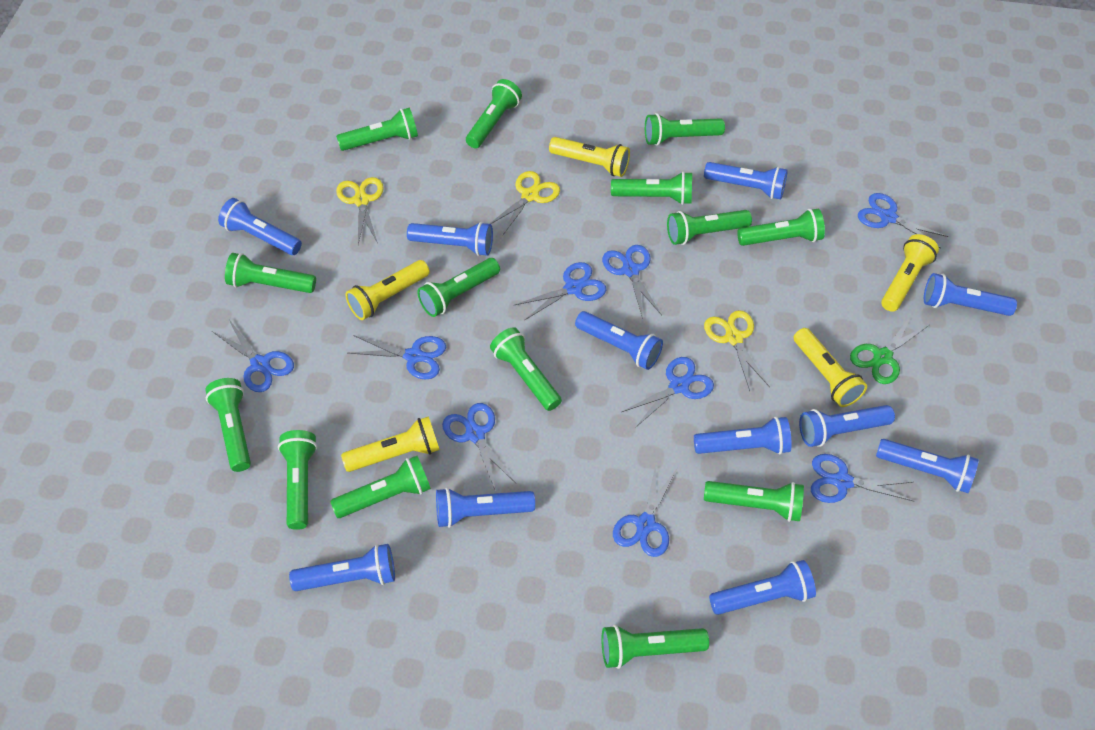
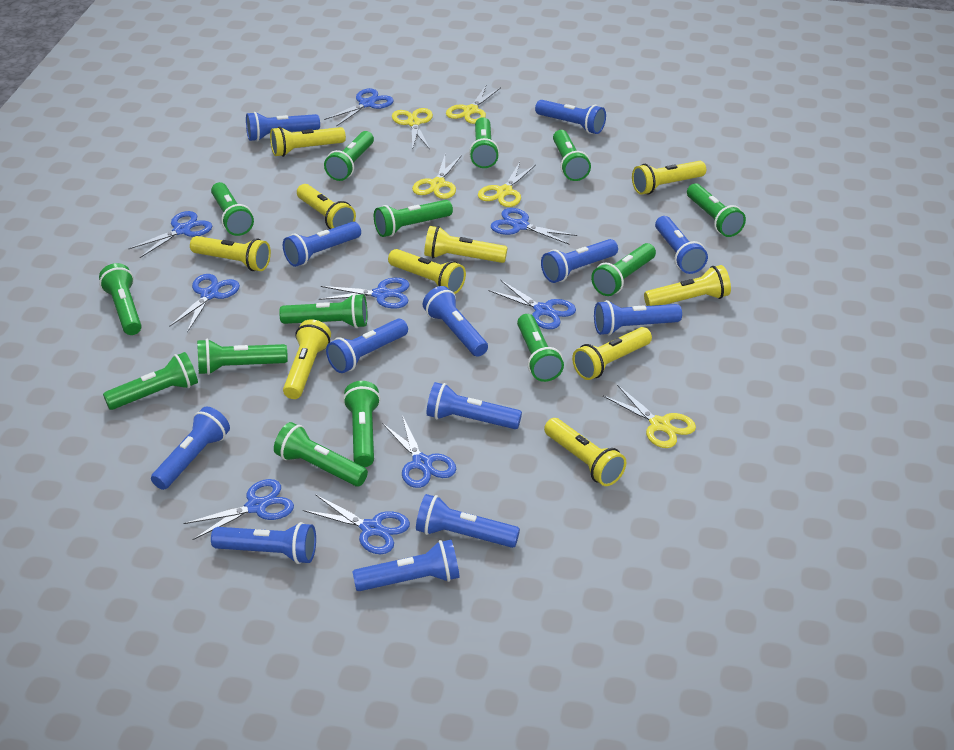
blue flashlight: 11 -> 13
green scissors: 1 -> 0
yellow flashlight: 5 -> 10
yellow scissors: 3 -> 5

